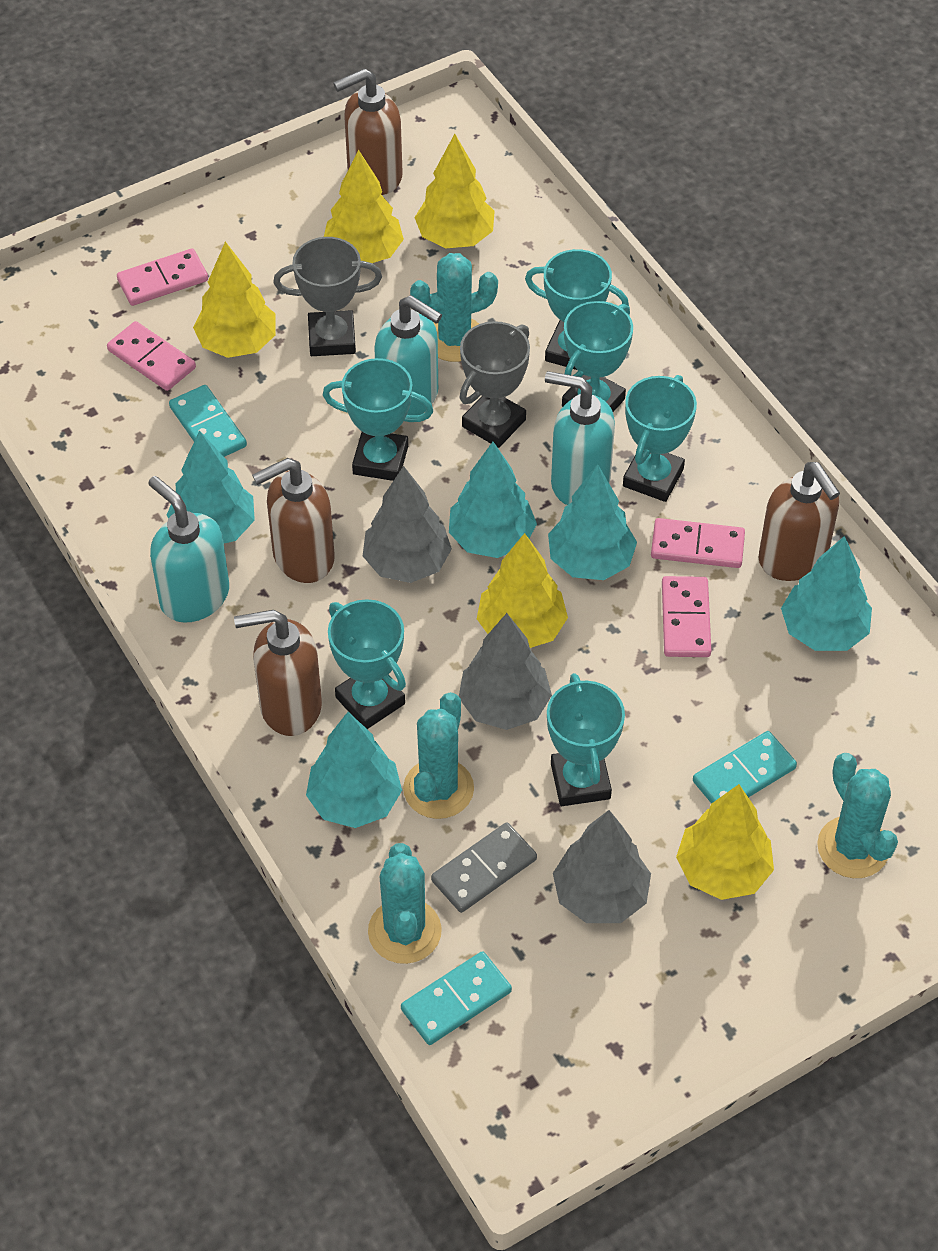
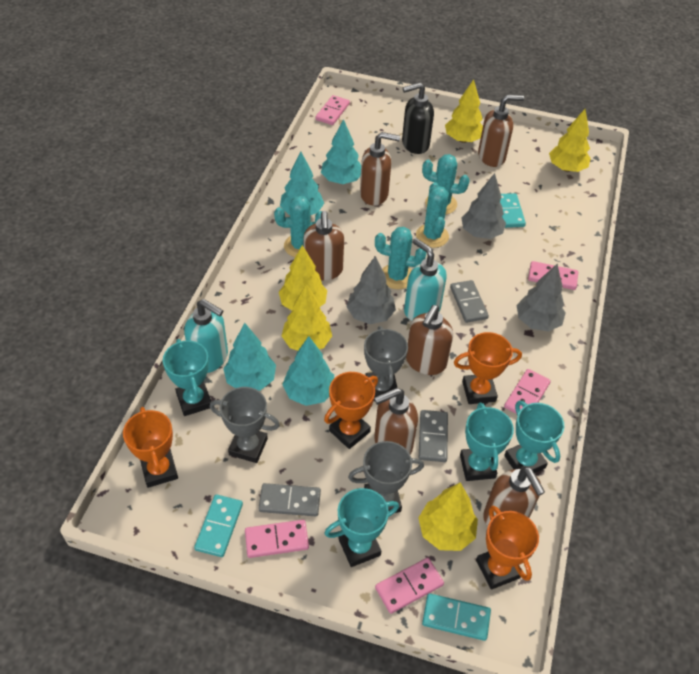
black soap dispenser: 0 -> 1
brown soap dispenser: 4 -> 6
grey domino: 1 -> 3
grey trophy: 2 -> 3
orange trophy: 0 -> 4
pink domino: 4 -> 5
turquoise soap dispenser: 3 -> 2
turquoise tree: 5 -> 4
turquoise trophy: 6 -> 4

